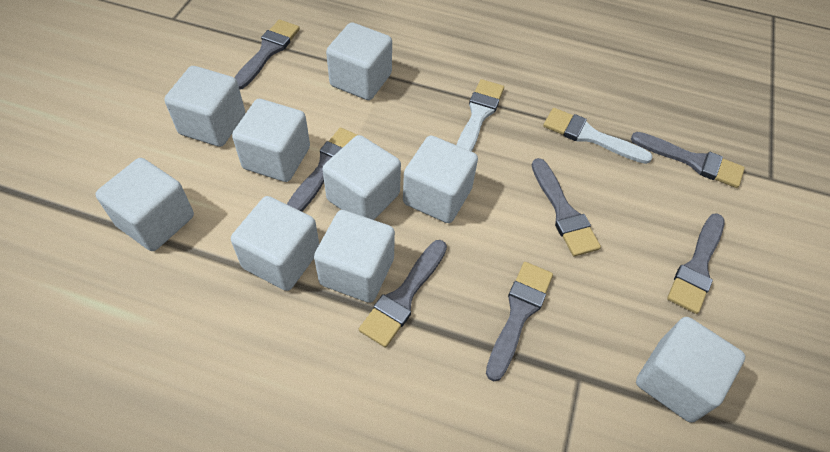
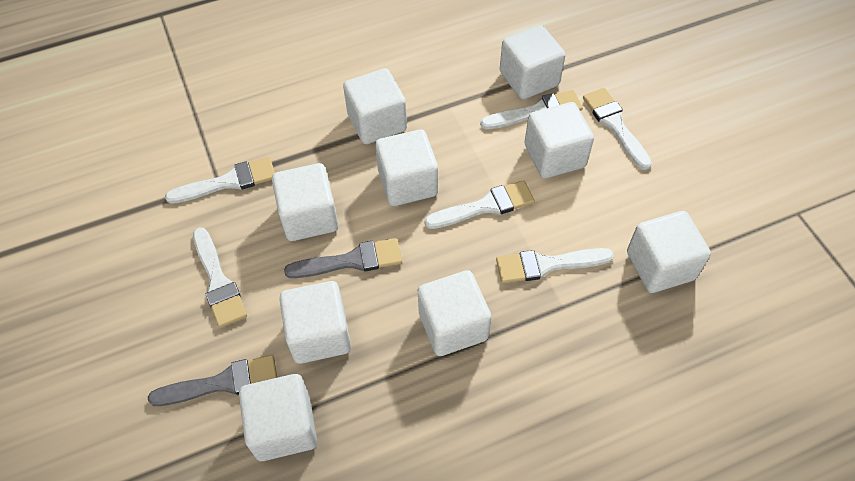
grey brush: 7 -> 2
white brush: 2 -> 6

